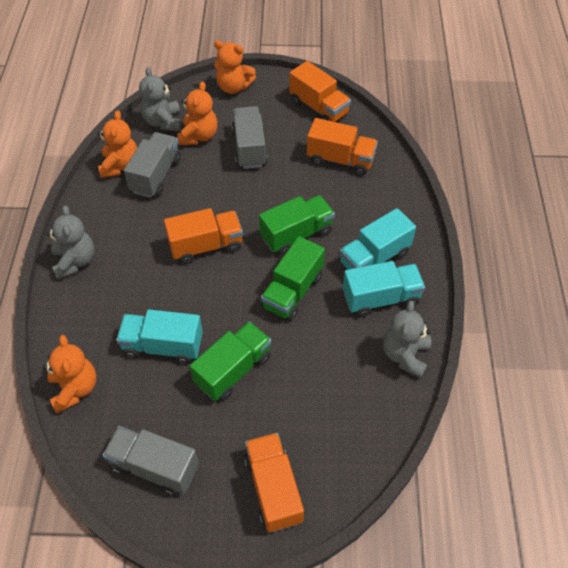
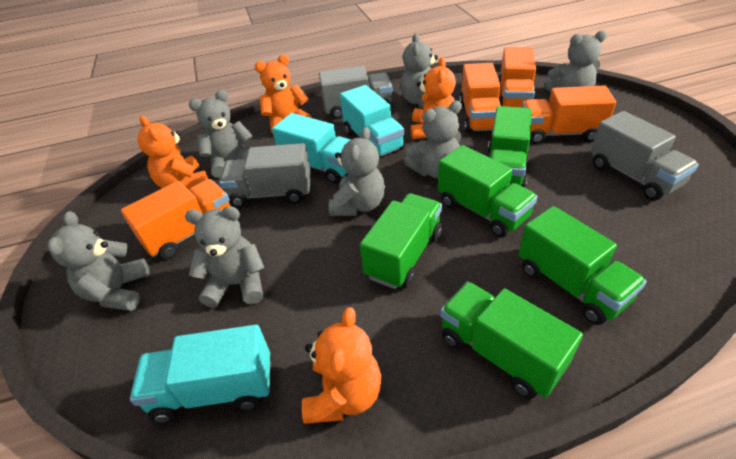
green truck: 3 -> 5
grey teddy bear: 3 -> 7

